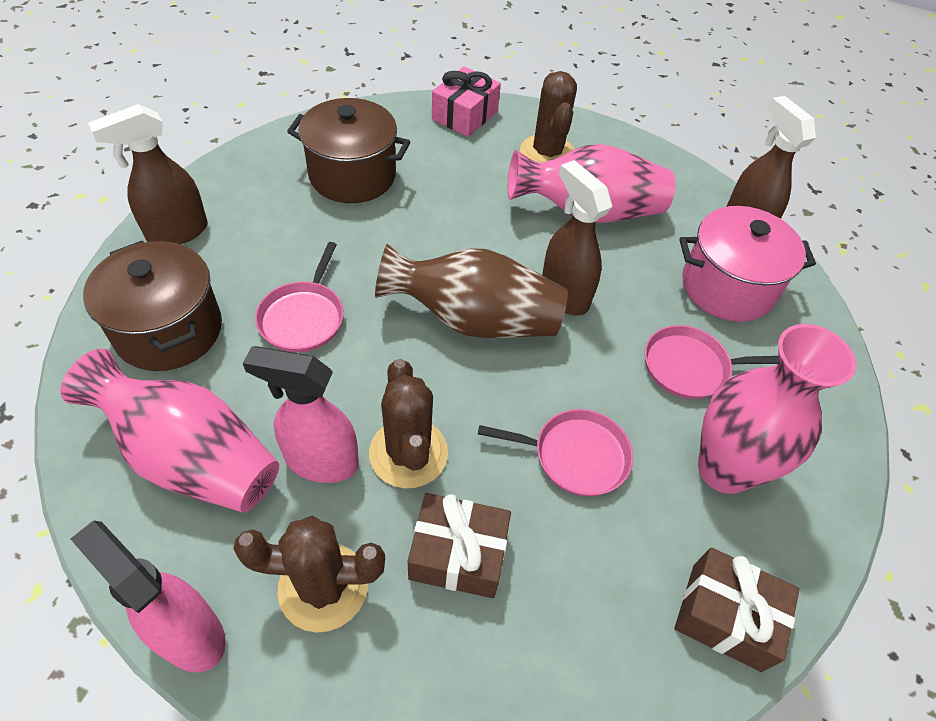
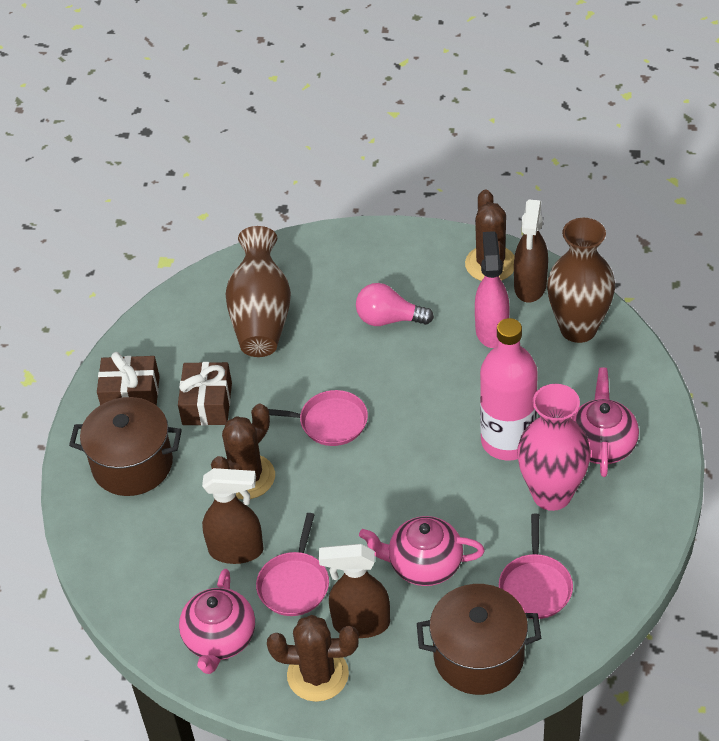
brown vase: 1 -> 2
pink bottle: 0 -> 1
pink gift: 1 -> 0
pink light bulb: 0 -> 1
pink pot: 1 -> 0
pink spray bottle: 2 -> 1
pink teapot: 0 -> 3
pink vase: 3 -> 1

